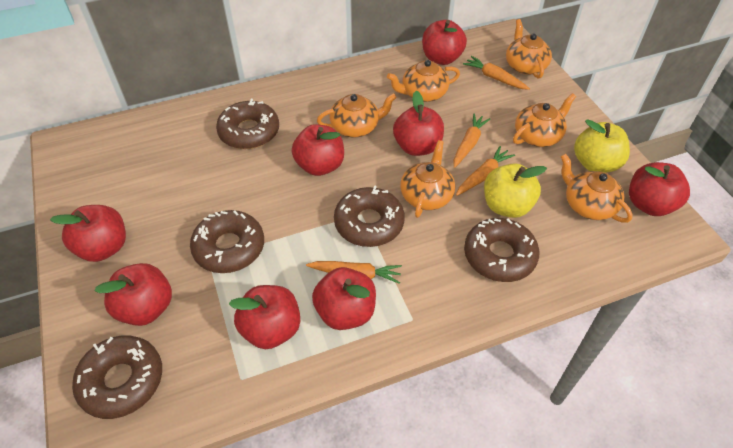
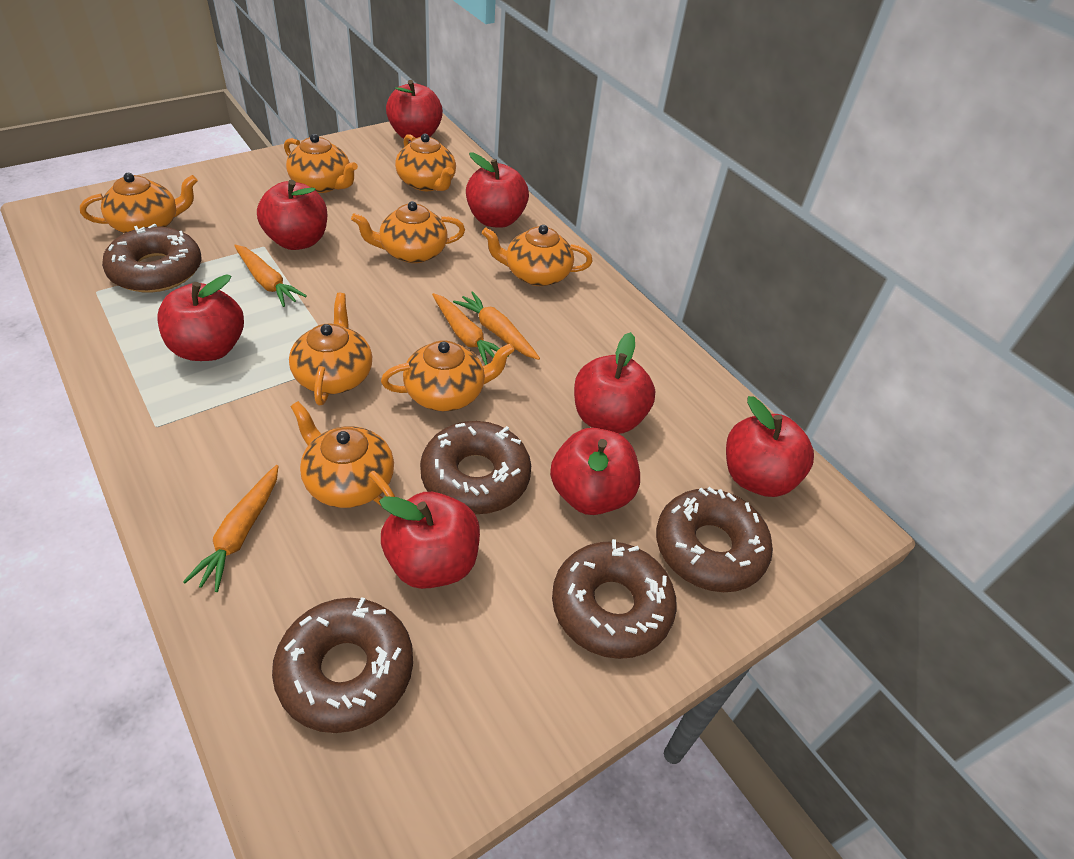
orange teapot: 6 -> 8
yellow apple: 2 -> 0

